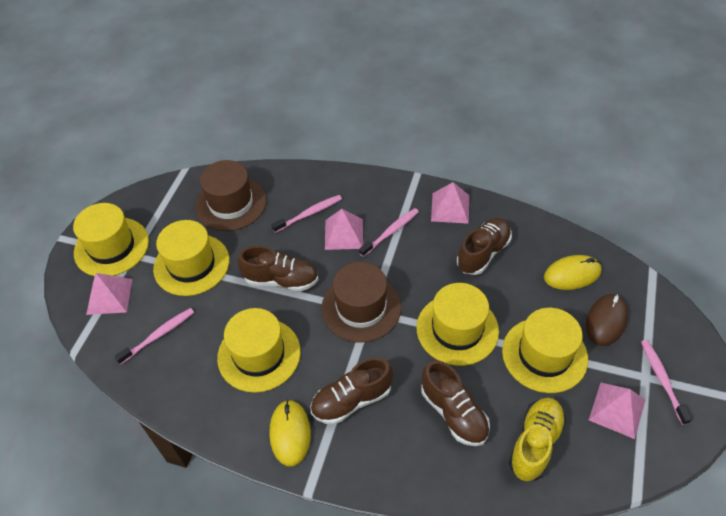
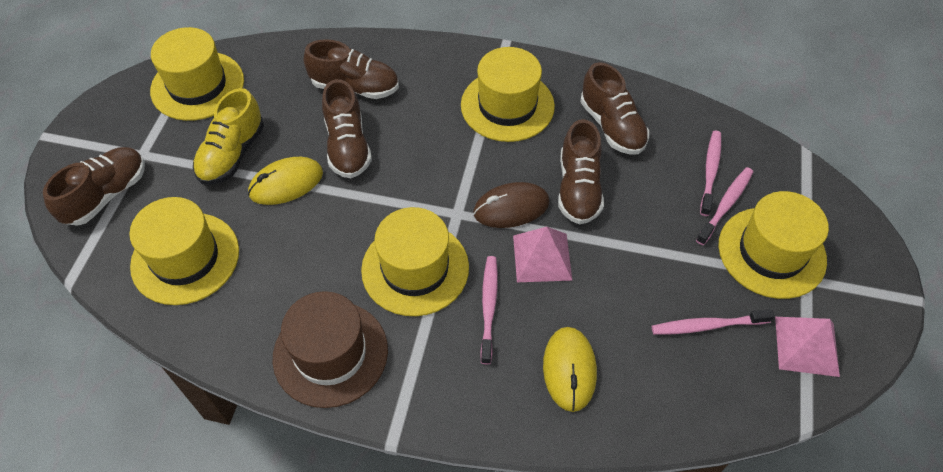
brown hat: 2 -> 1
brown shoe: 4 -> 5
pink pyramid: 4 -> 2

